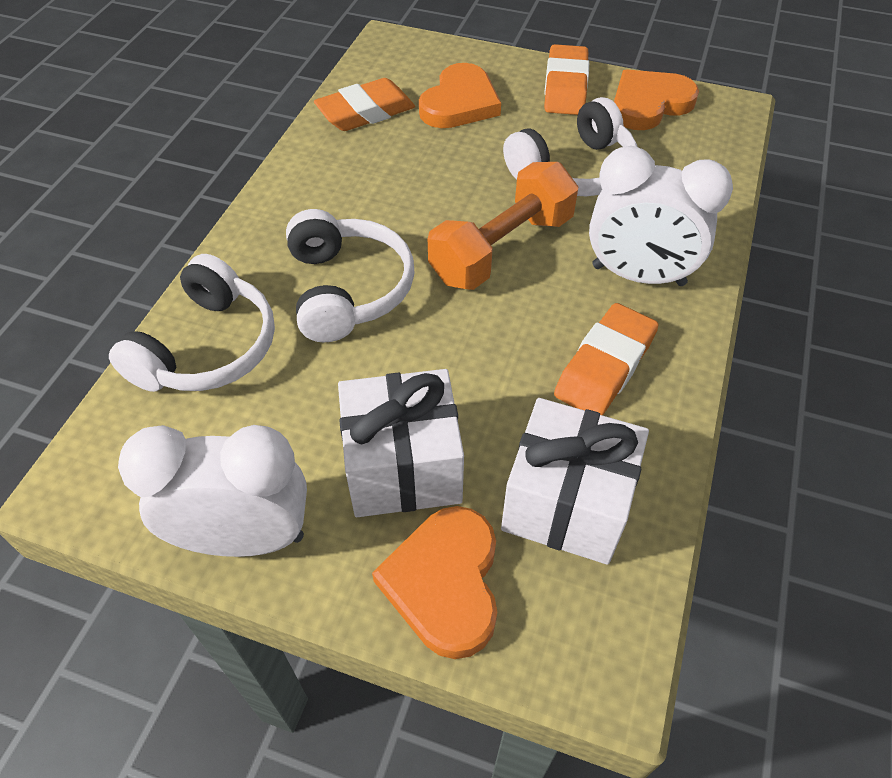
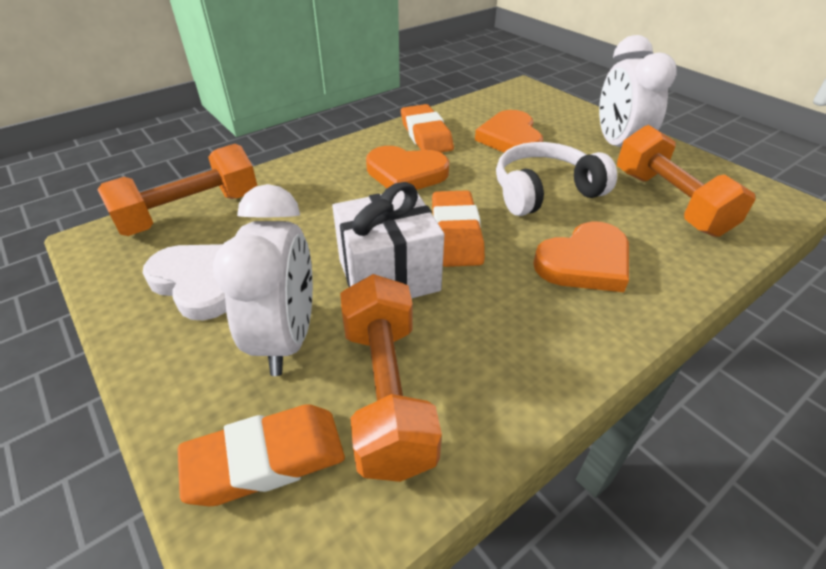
orange dumbbell: 1 -> 3
white gift: 2 -> 1
white headphones: 3 -> 1
white heart: 0 -> 1

